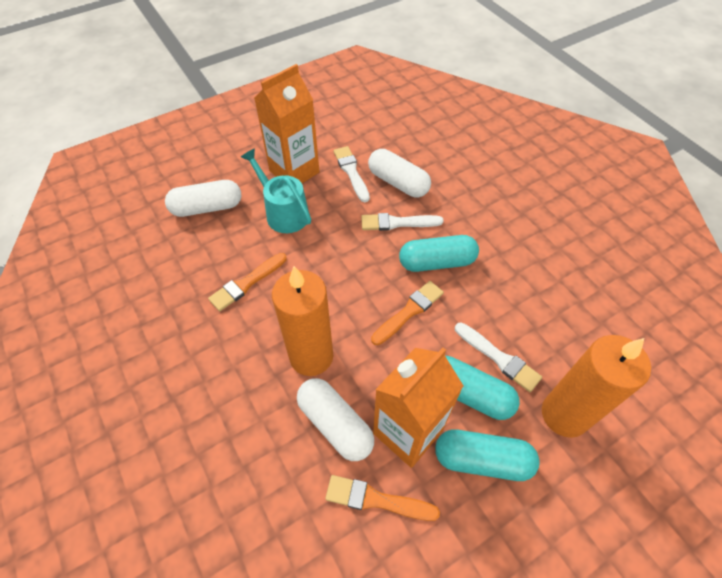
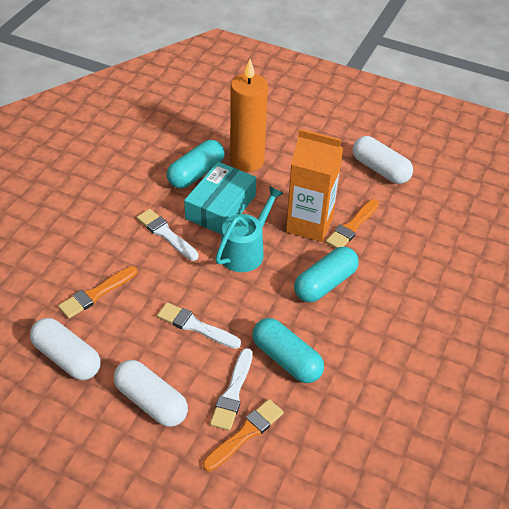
orange candle: 2 -> 1
orange carton: 2 -> 1
turquoise box: 0 -> 1

